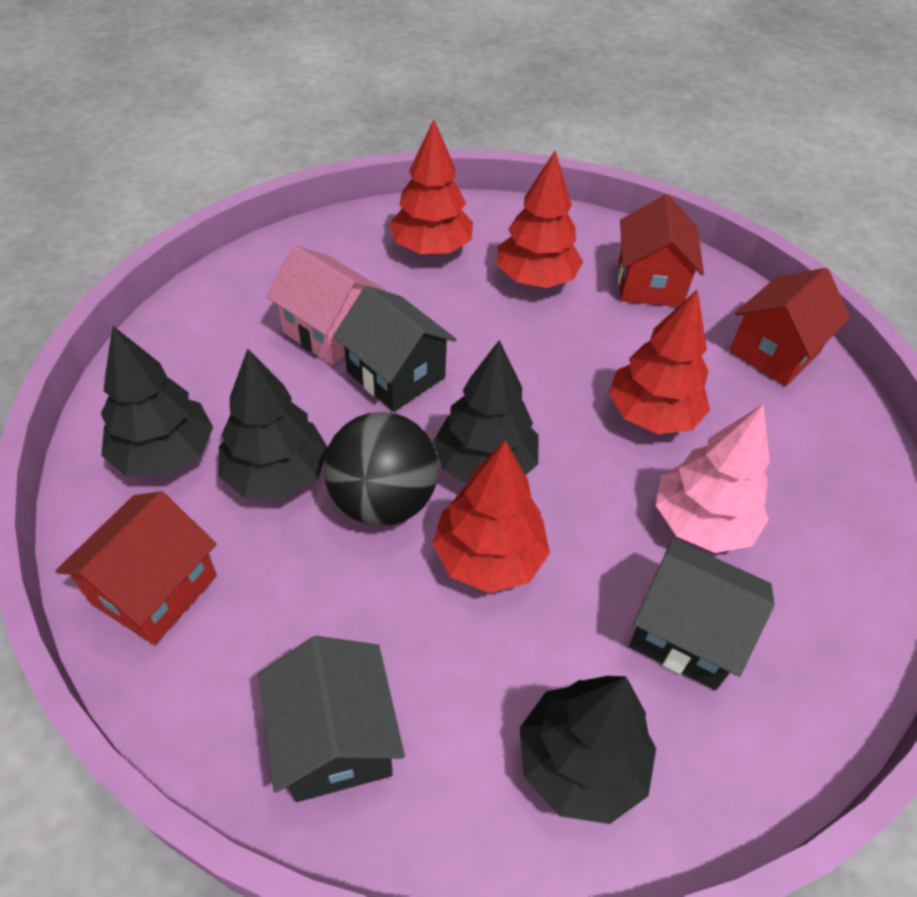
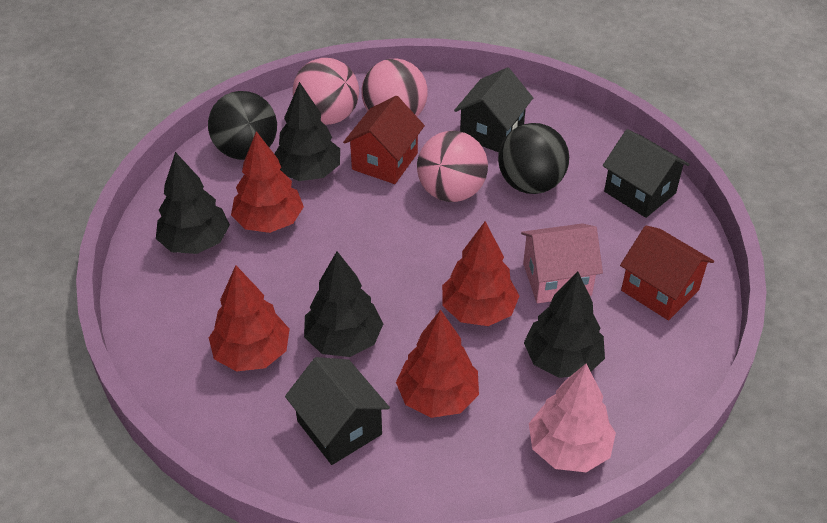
black ball: 1 -> 2
pink ball: 0 -> 3
red house: 3 -> 2

